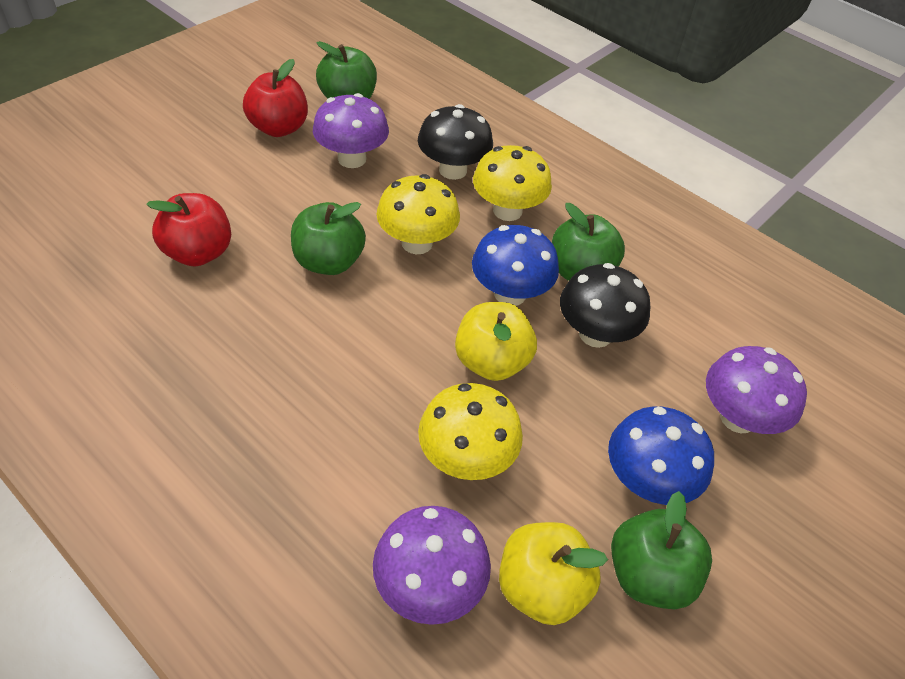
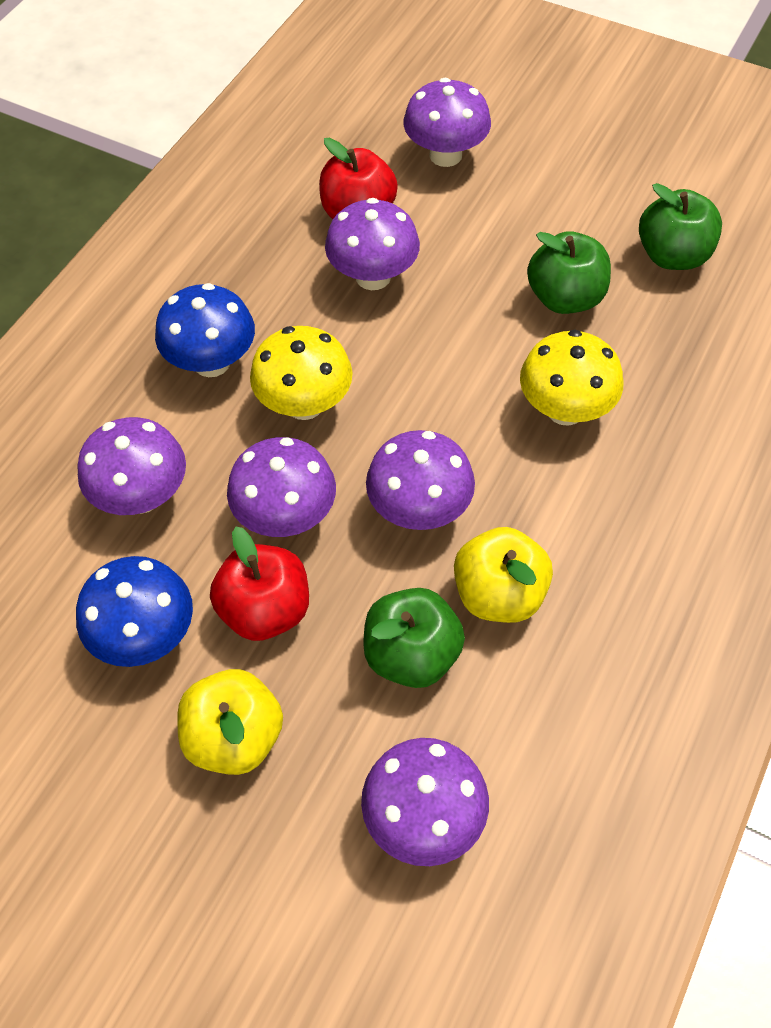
black mushroom: 2 -> 0
green apple: 4 -> 3
purple mushroom: 3 -> 6
yellow mushroom: 3 -> 2

